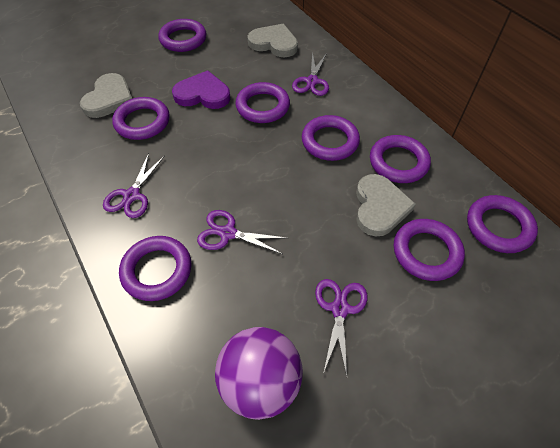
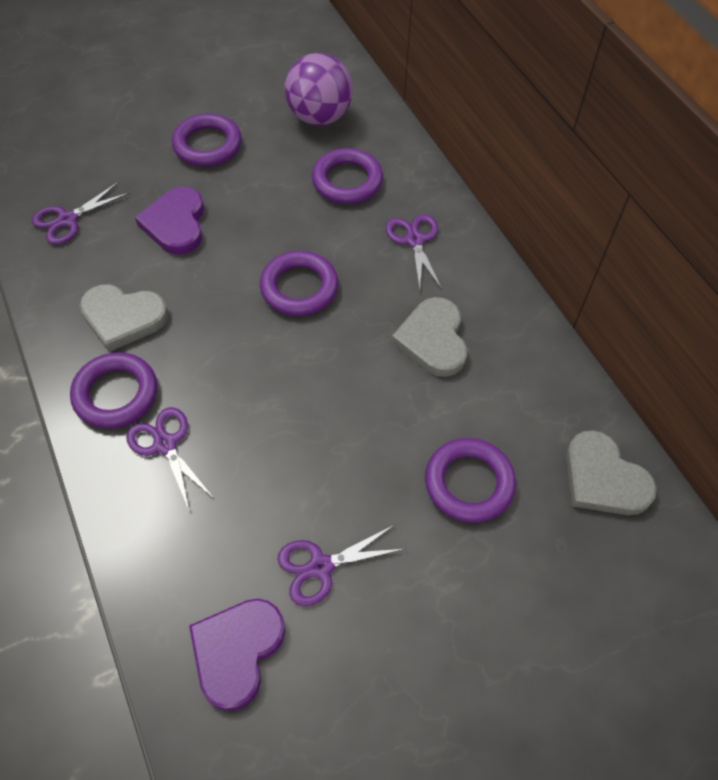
purple heart: 1 -> 2
purple ring: 8 -> 5

